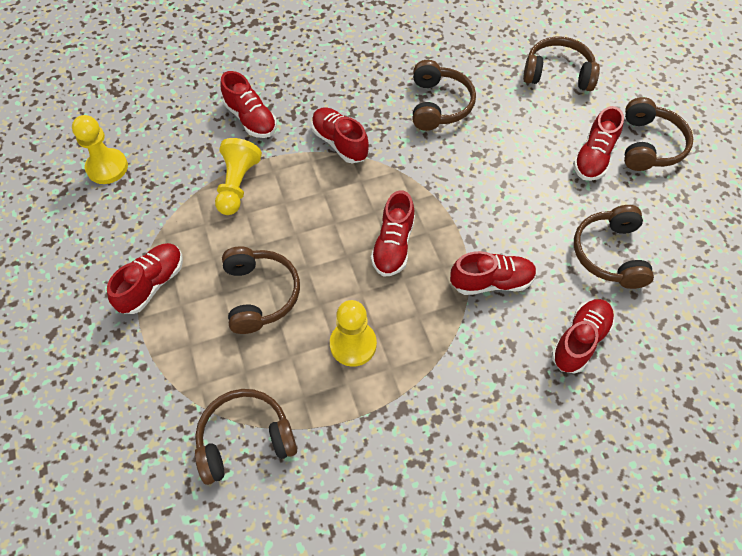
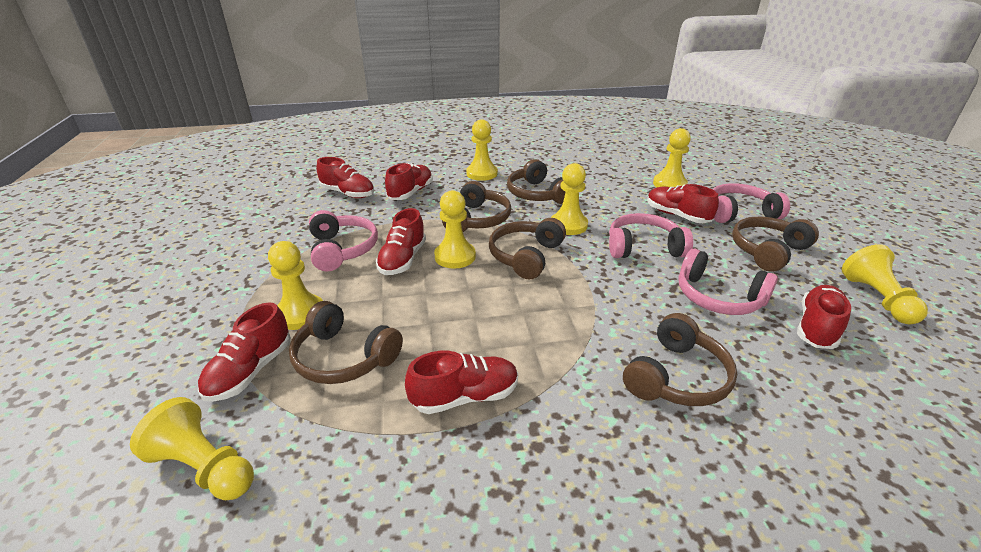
pink headphones: 0 -> 4
yellow pawn: 3 -> 7

